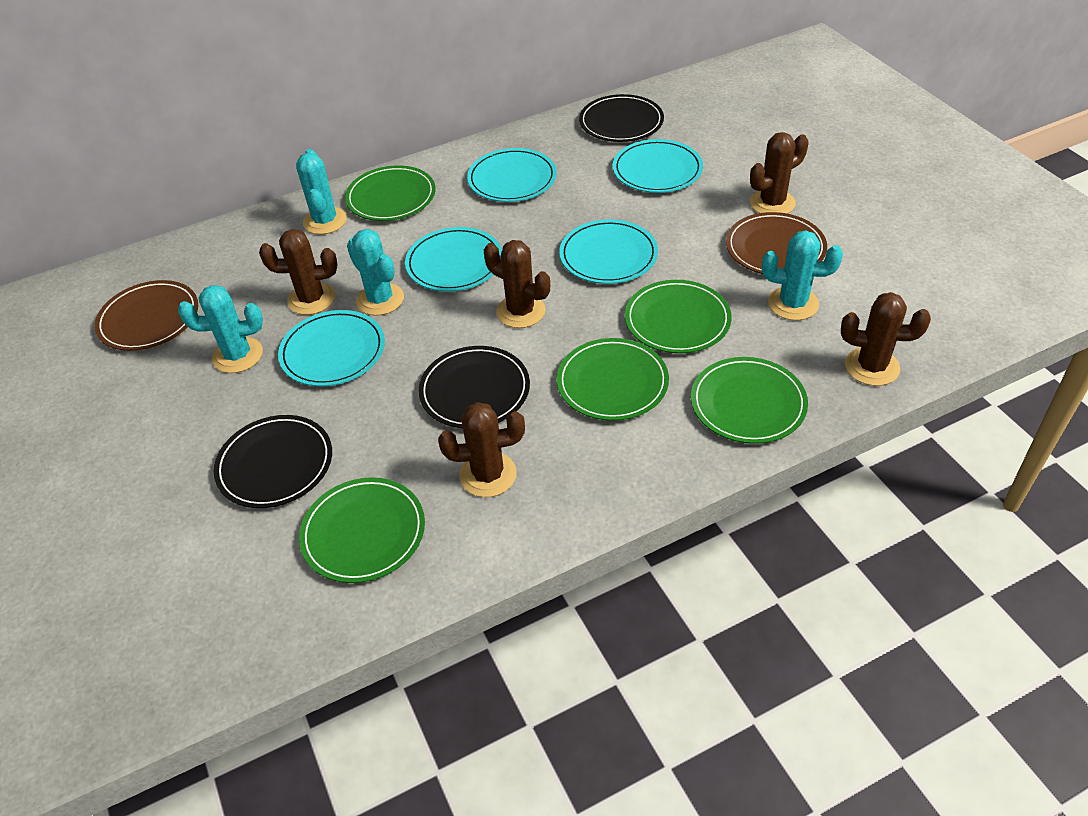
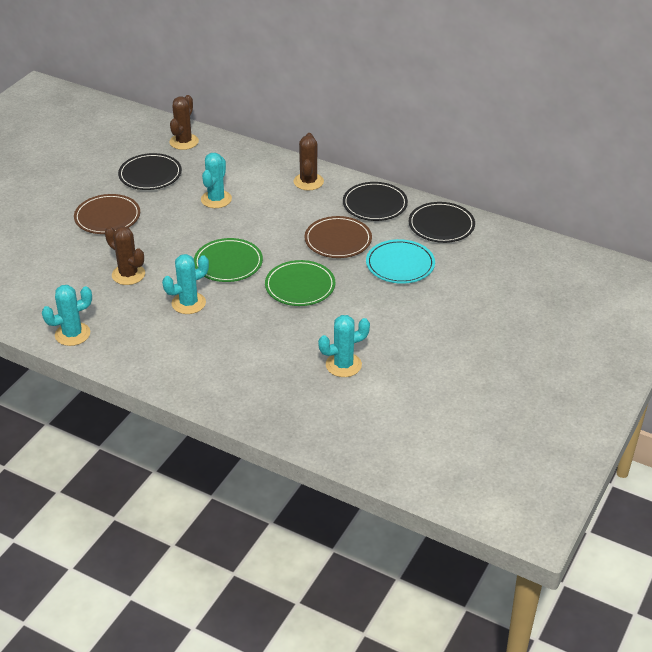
brown cactus: 5 -> 3
green plate: 5 -> 2
turquoise plate: 5 -> 1

